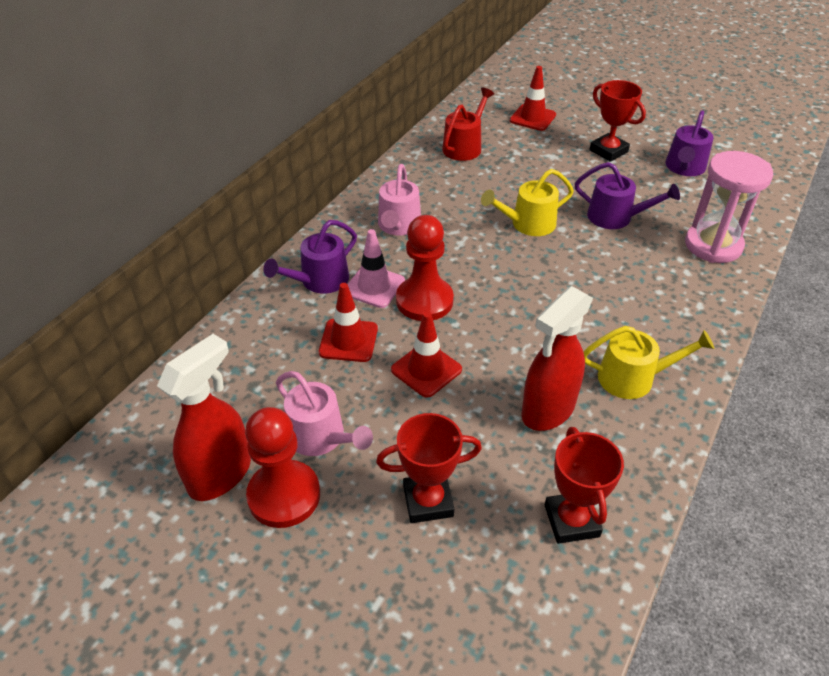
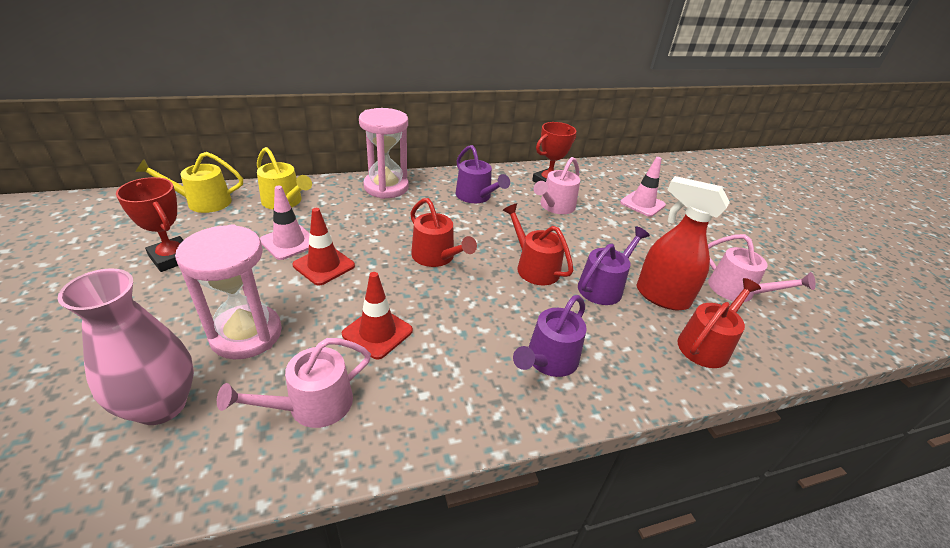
pink hourglass: 1 -> 2
pink traffic cone: 1 -> 2
pink vase: 0 -> 1
pink watering can: 2 -> 3
red pawn: 2 -> 0
red spray bottle: 2 -> 1
red traffic cone: 3 -> 2
red trophy: 3 -> 2
red watering can: 1 -> 3

